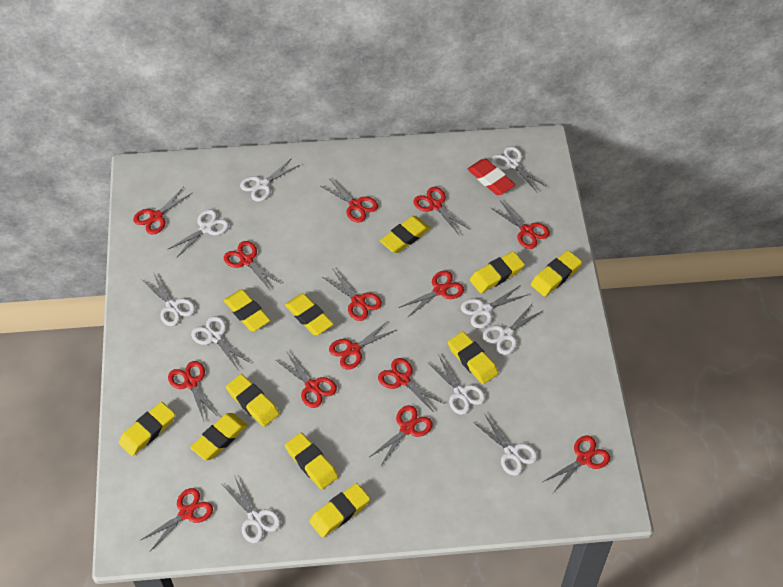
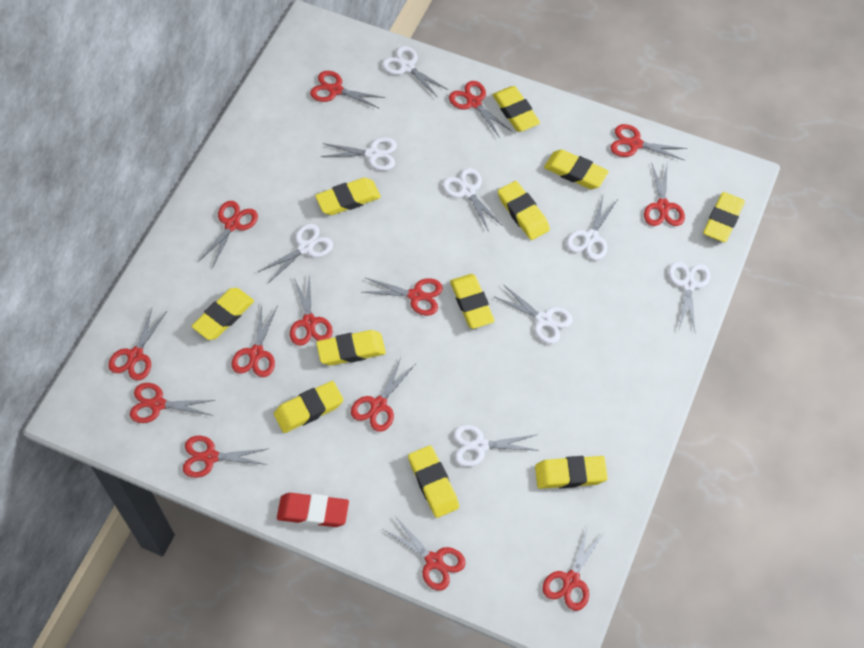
white scissors: 10 -> 8

